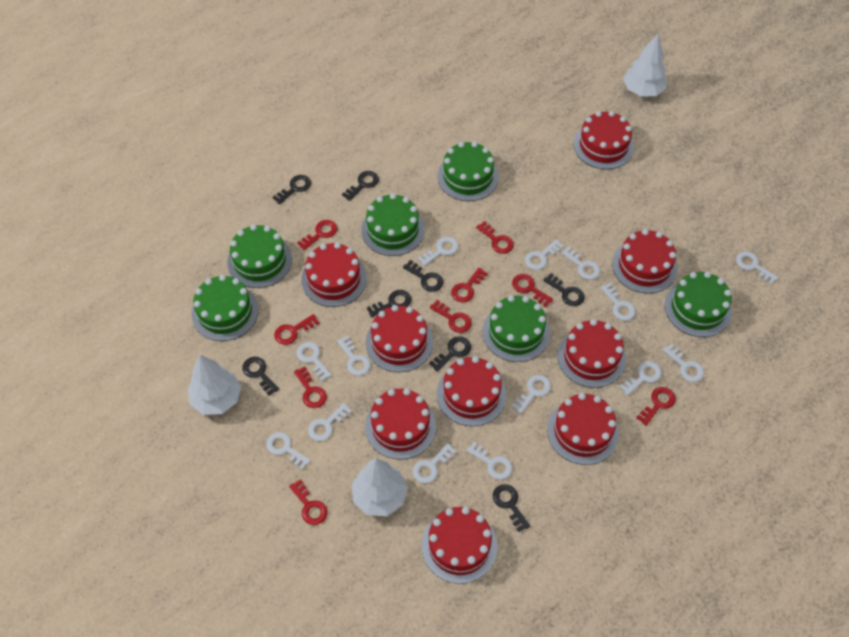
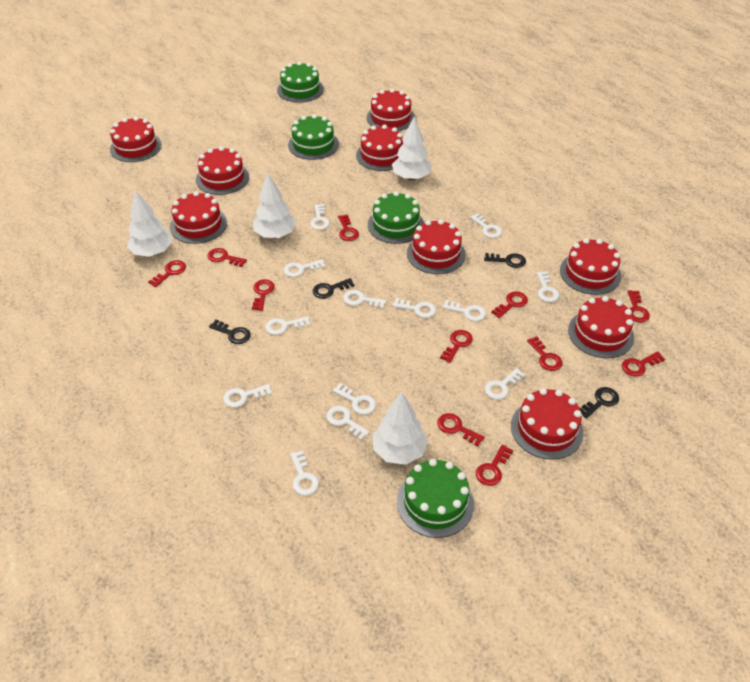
black key: 8 -> 4
green cake: 6 -> 4
red key: 9 -> 11
white key: 14 -> 13
white tree: 3 -> 4

